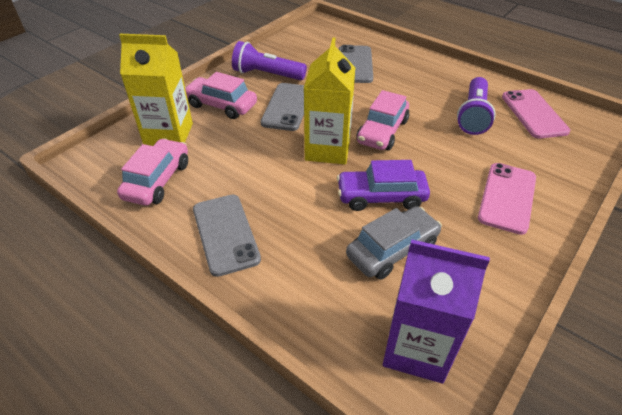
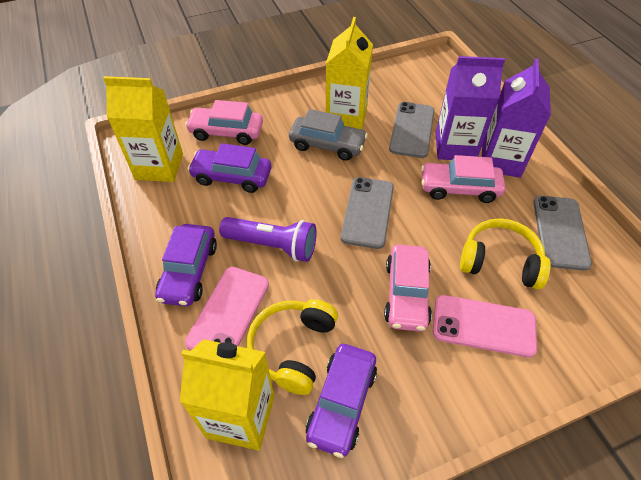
purple car: 1 -> 3
purple carton: 1 -> 2
purple flashlight: 2 -> 1
yellow carton: 2 -> 3
yellow headphones: 0 -> 2

